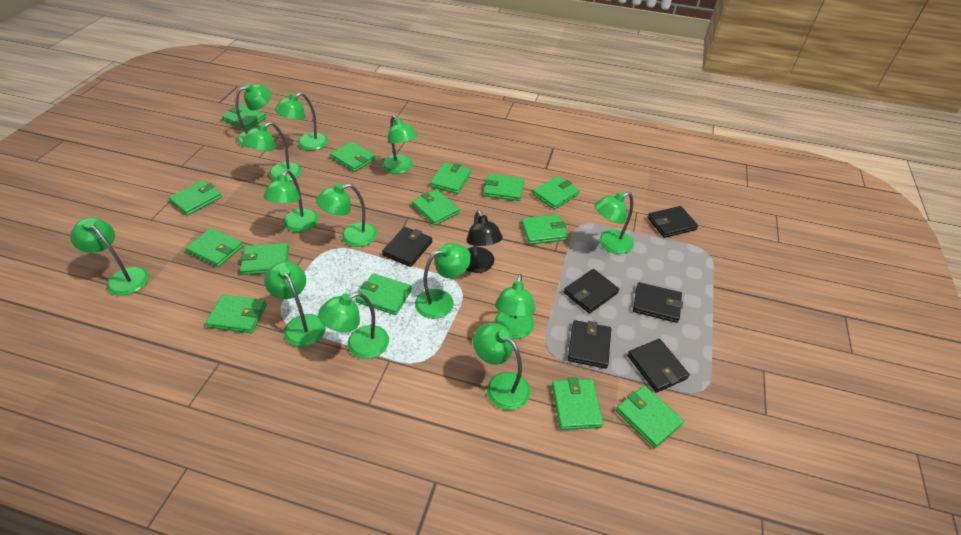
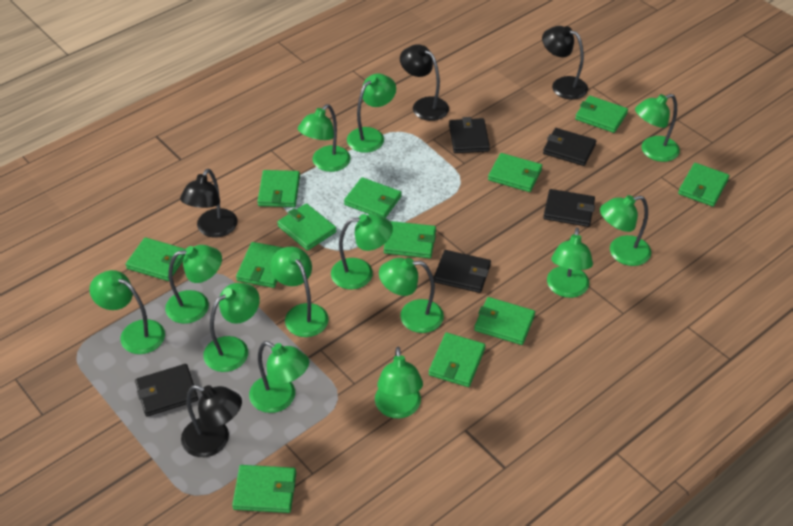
black lamp: 1 -> 4
black wallet: 6 -> 5
green wallet: 14 -> 12

